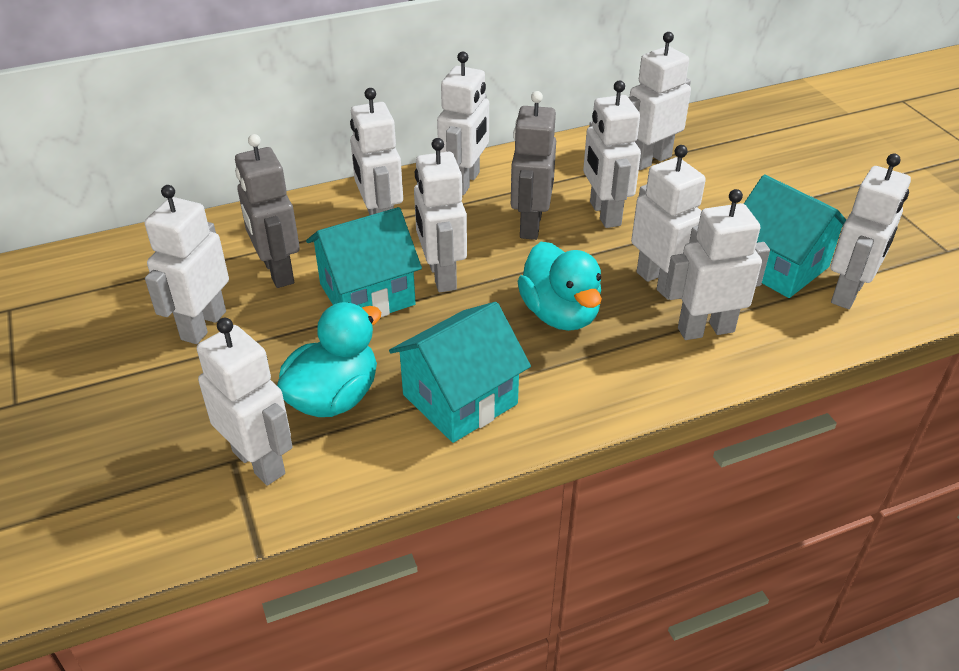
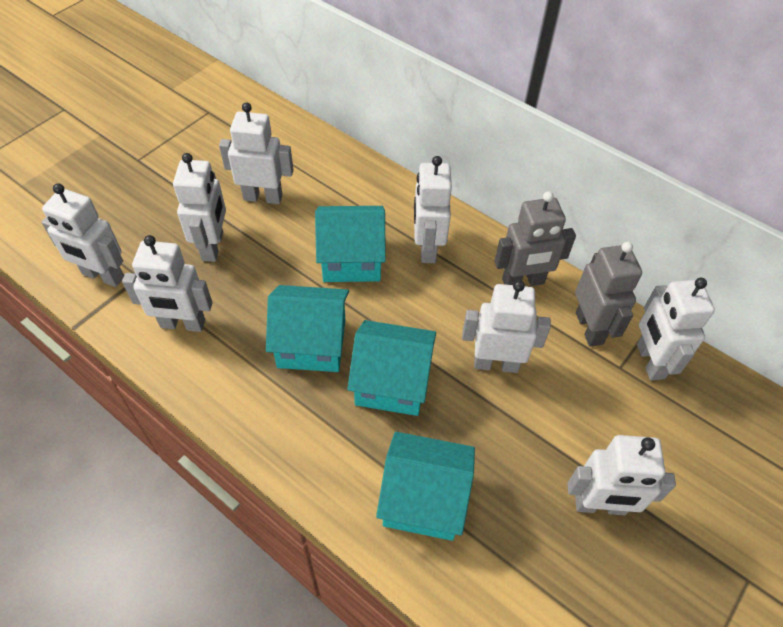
turquoise duck: 2 -> 0
turquoise house: 3 -> 4
white robot: 10 -> 8

